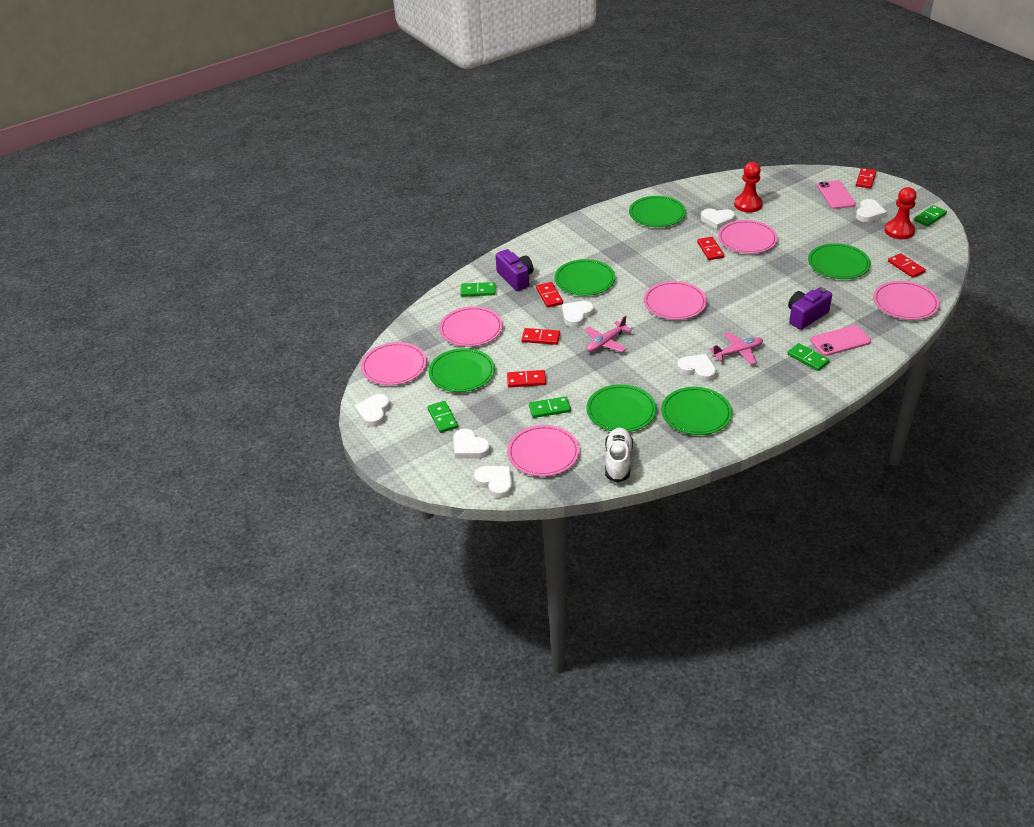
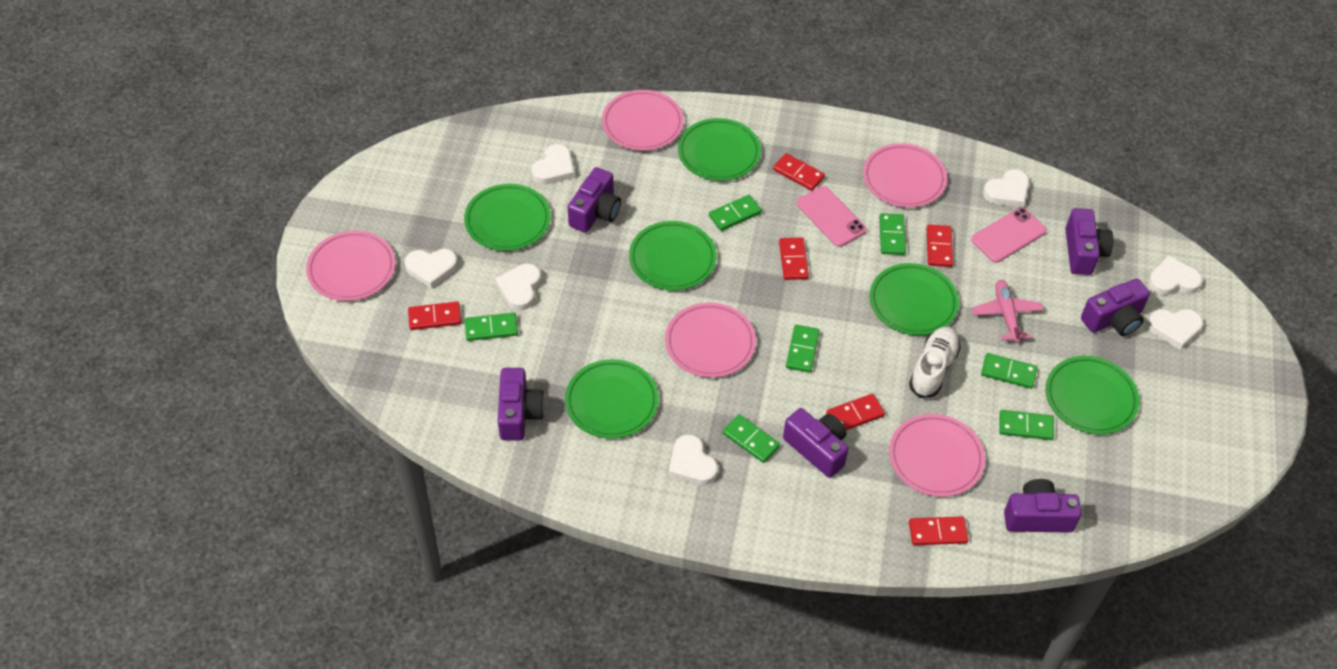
green domino: 5 -> 7
pink plane: 2 -> 1
pink plate: 6 -> 5
purple camera: 2 -> 6
red pawn: 2 -> 0

